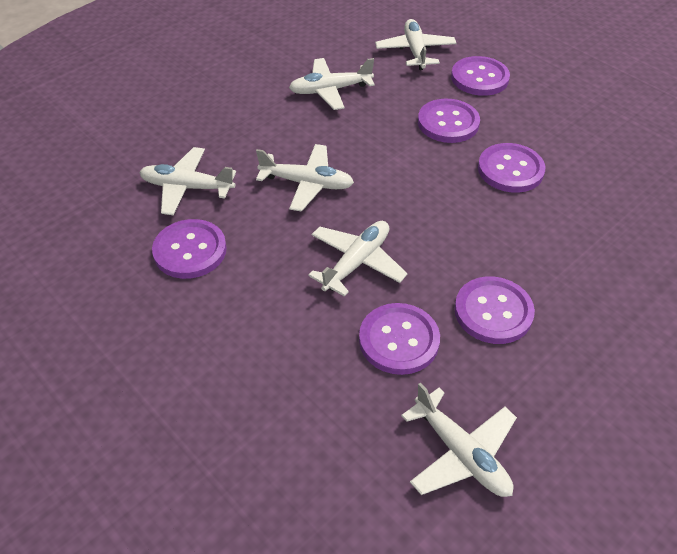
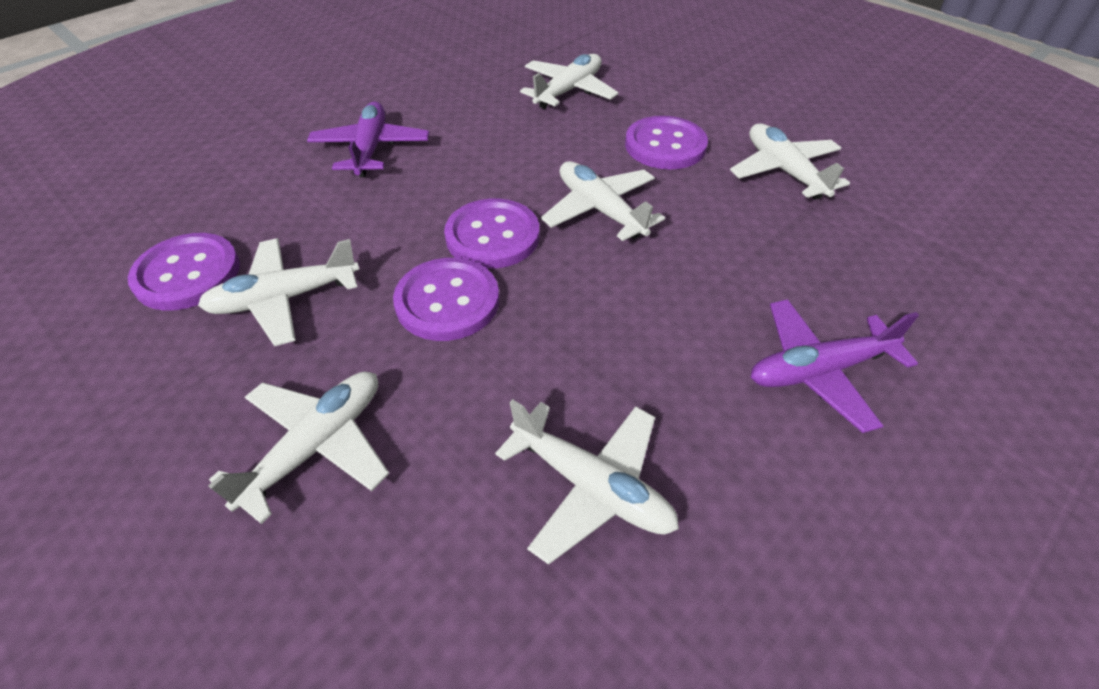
purple button: 6 -> 4
purple plane: 0 -> 2

